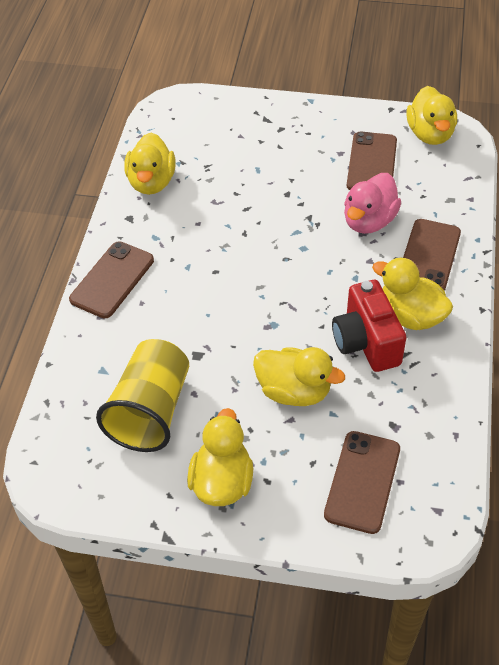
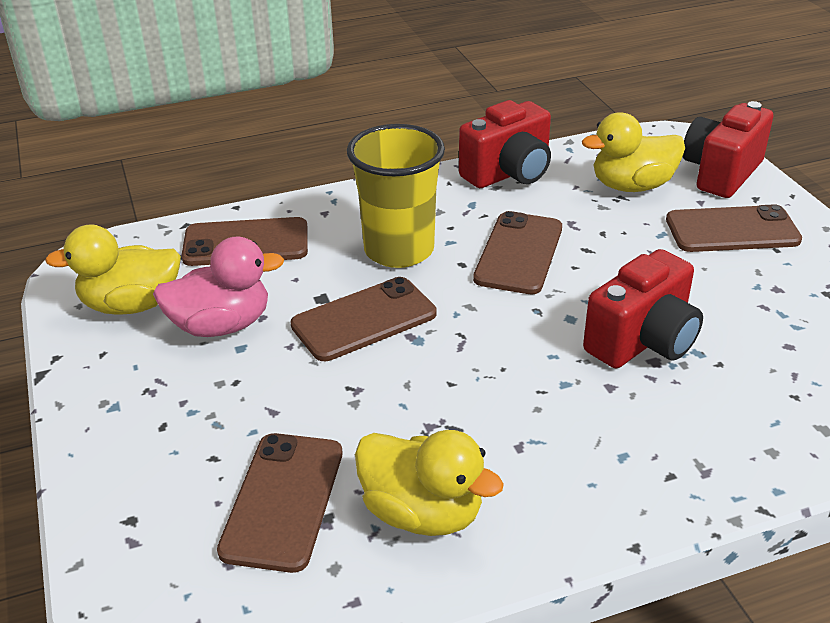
brown phone: 4 -> 5
red camera: 1 -> 3
yellow duck: 5 -> 3

